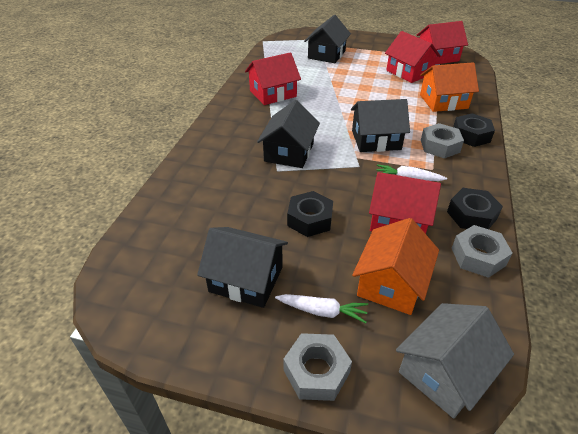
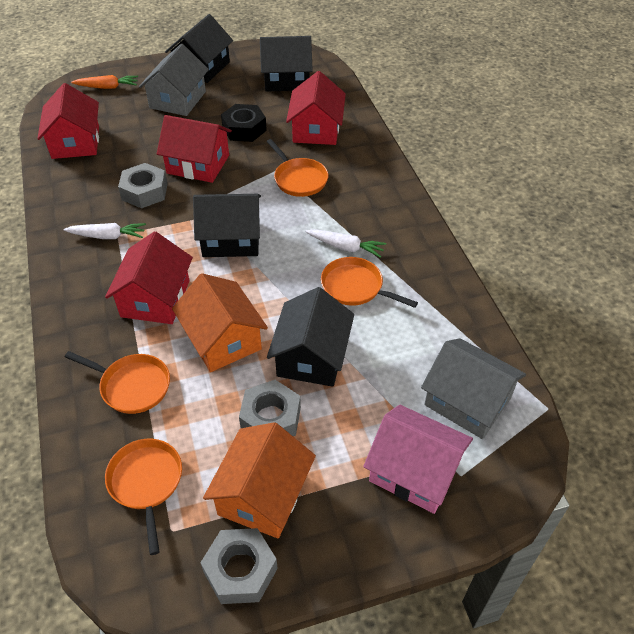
black nut: 3 -> 1
grey house: 1 -> 2
orange carrot: 0 -> 1
orange pan: 0 -> 4
pink house: 0 -> 1

